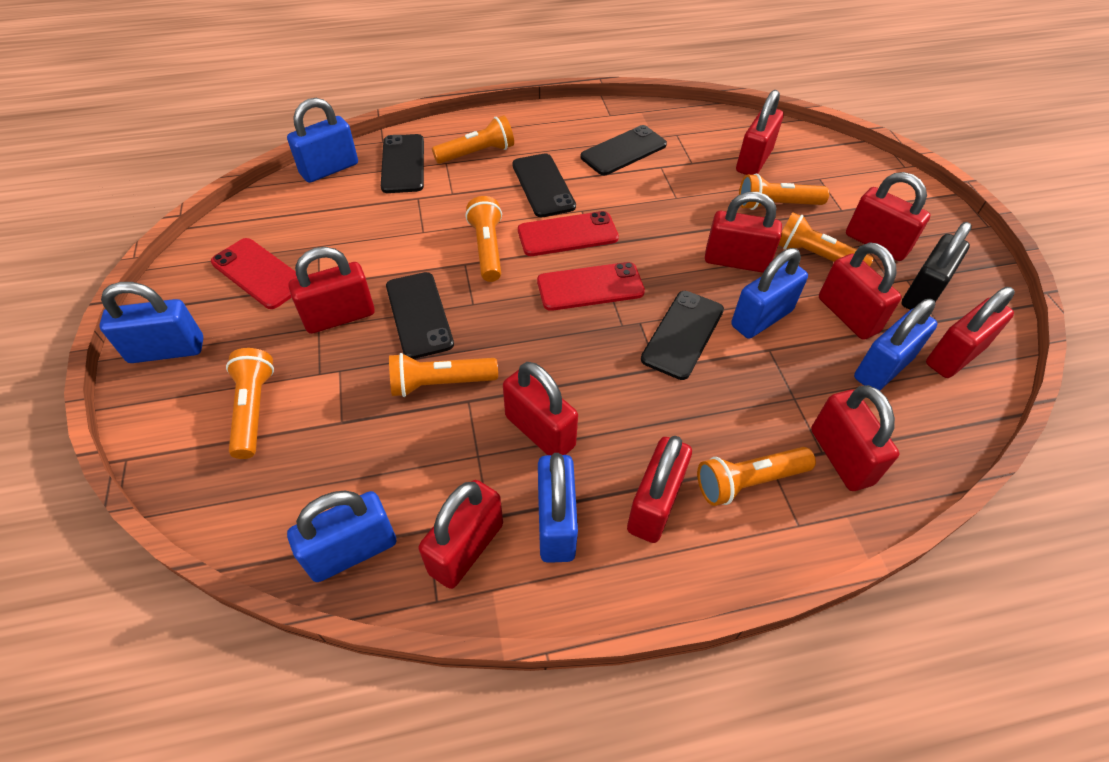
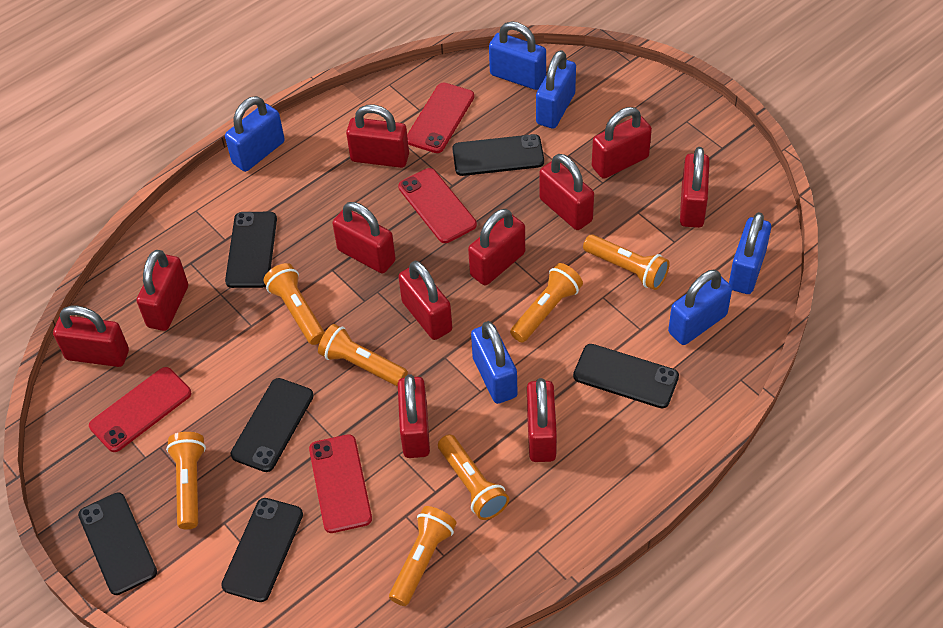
black padlock: 1 -> 0
black phone: 5 -> 6
red padlock: 10 -> 11
red phone: 3 -> 4

